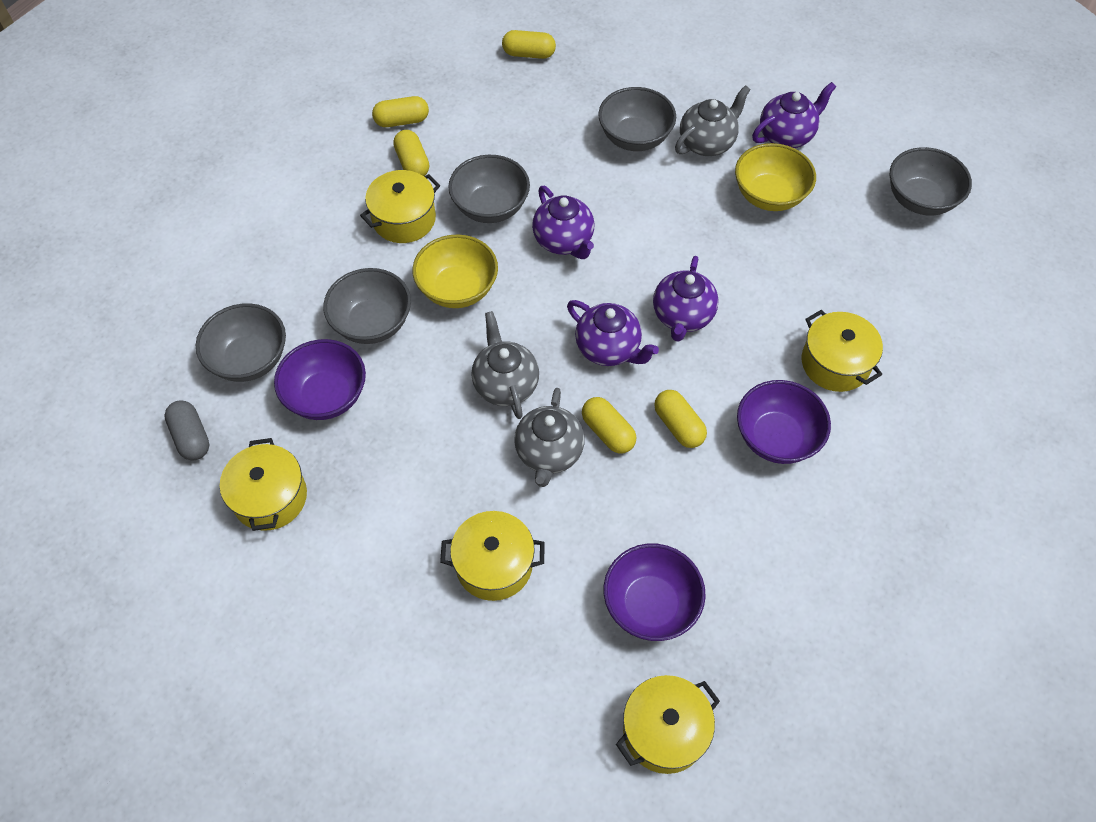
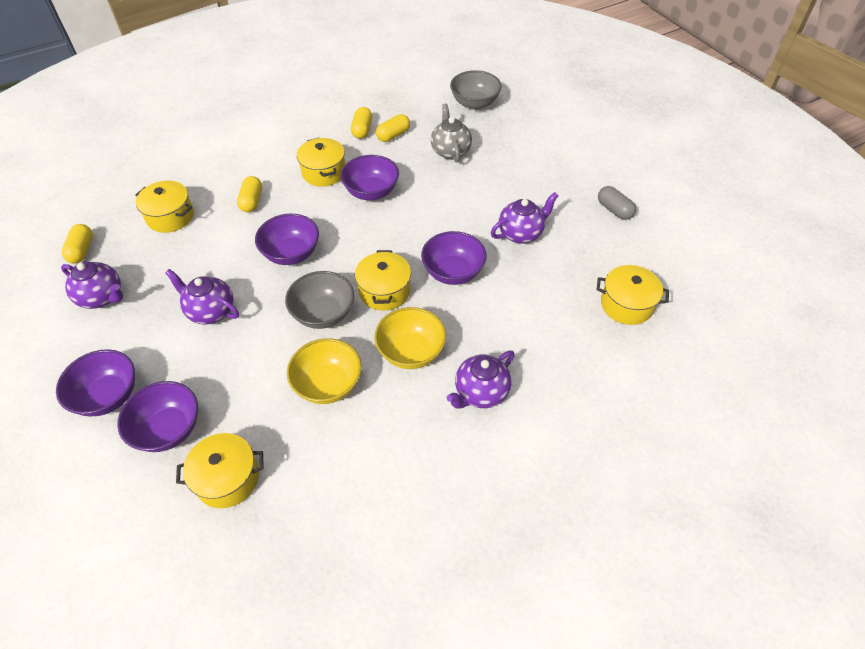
grey bowl: 5 -> 2
grey teapot: 3 -> 1
purple bowl: 3 -> 5
yellow capsule: 5 -> 4

